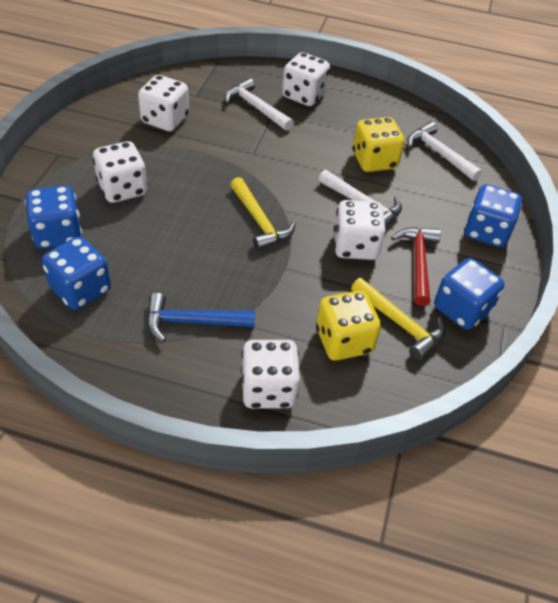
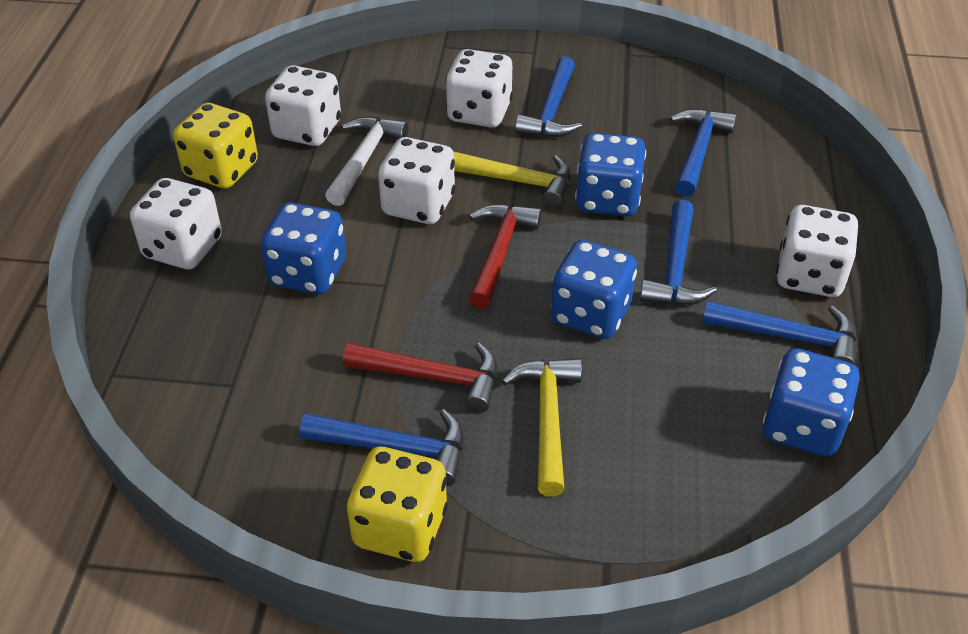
blue hammer: 1 -> 5
red hammer: 1 -> 2
white hammer: 3 -> 1

